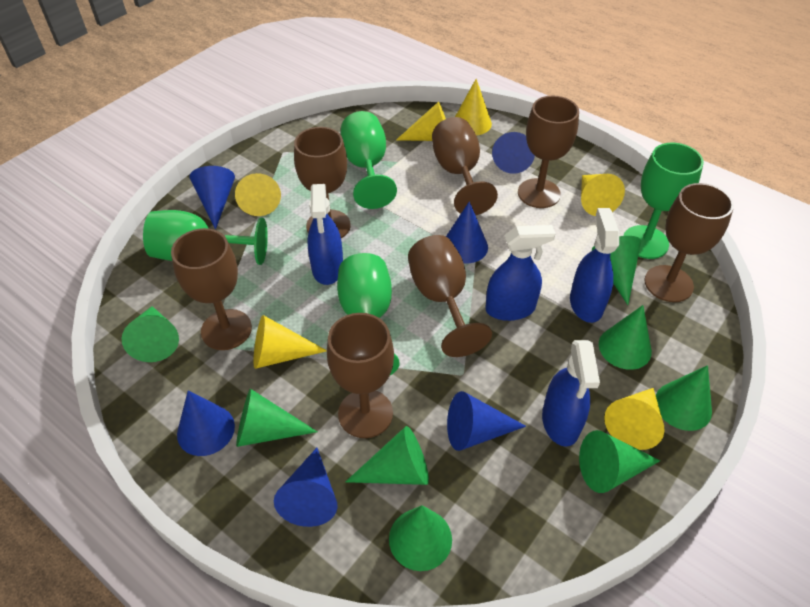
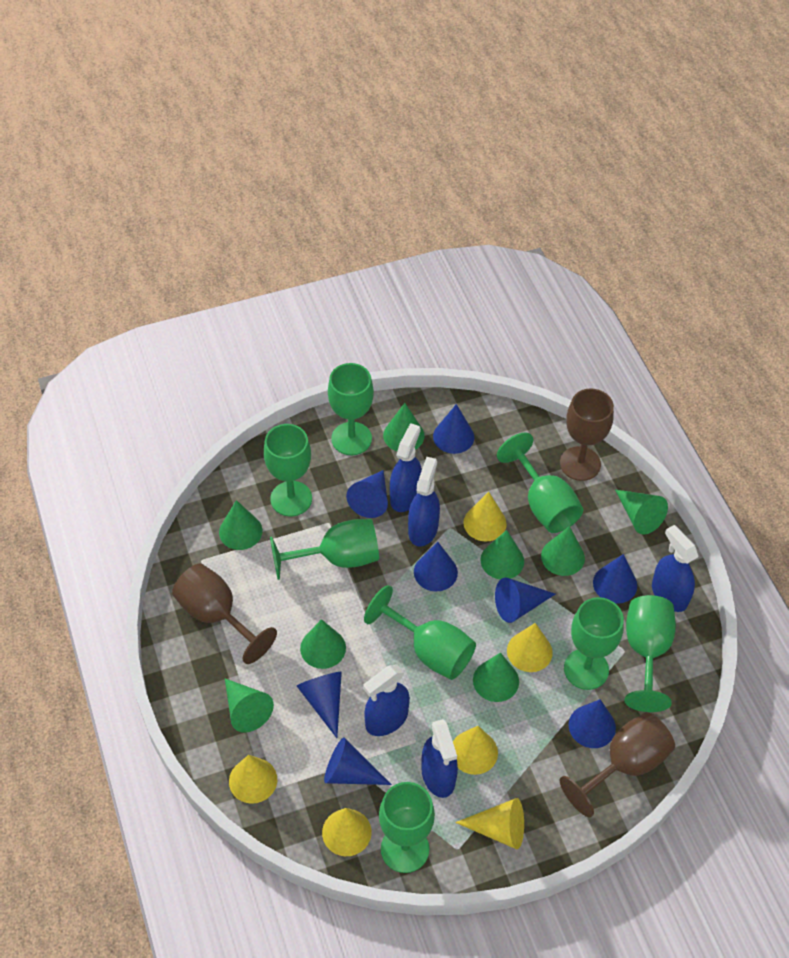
blue cone: 6 -> 8
blue spray bottle: 4 -> 5
brown goblet: 7 -> 3
green goblet: 4 -> 8

